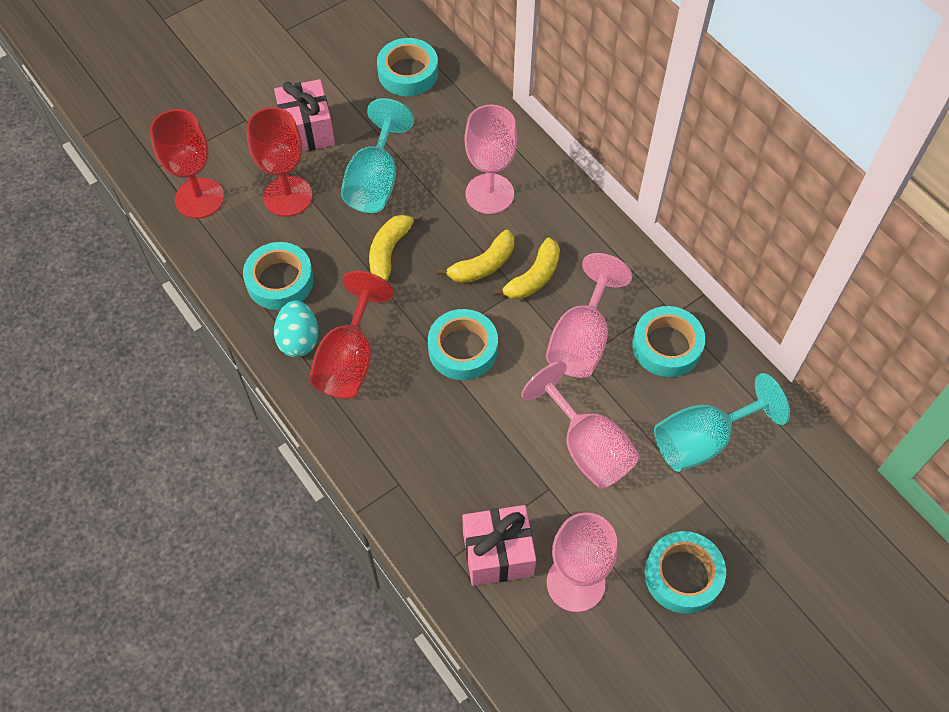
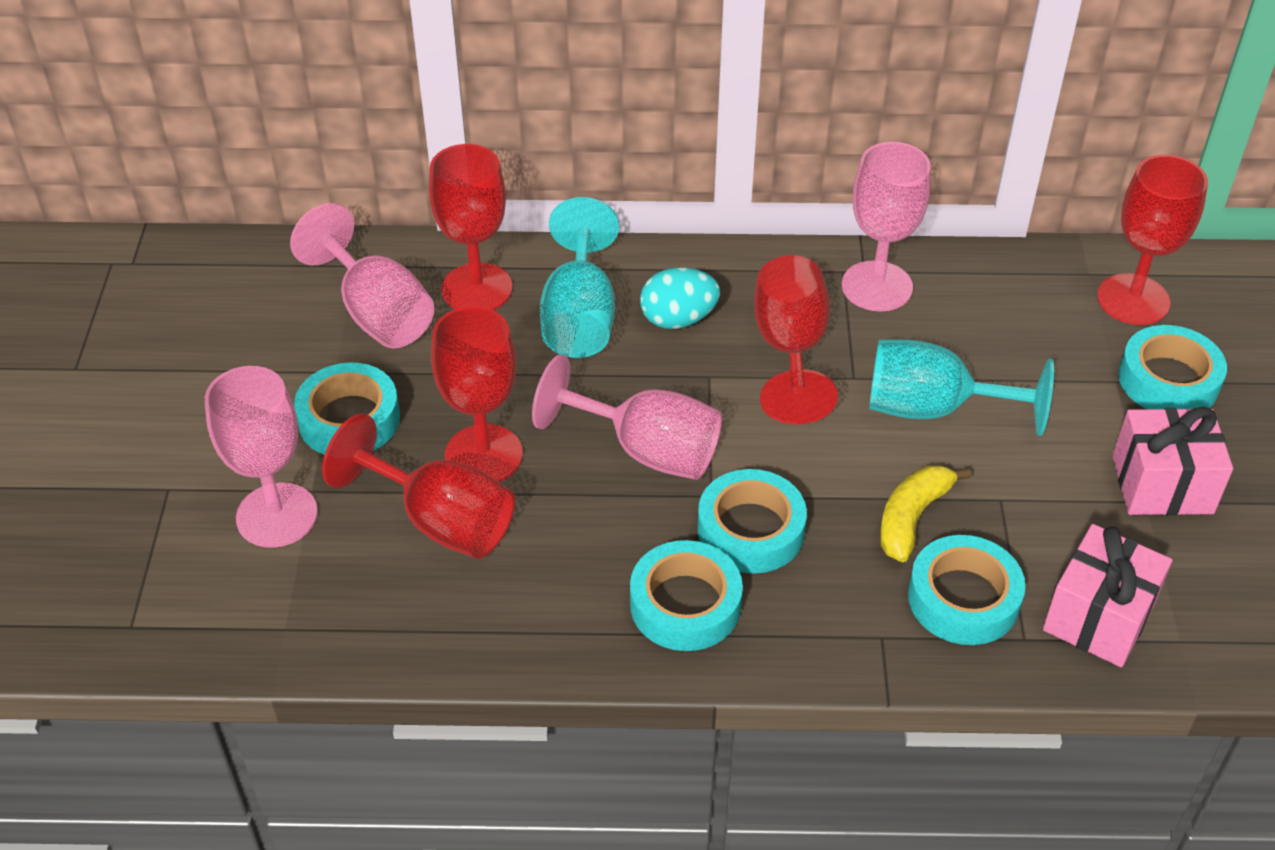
red goblet: 3 -> 5
yellow banana: 3 -> 1

